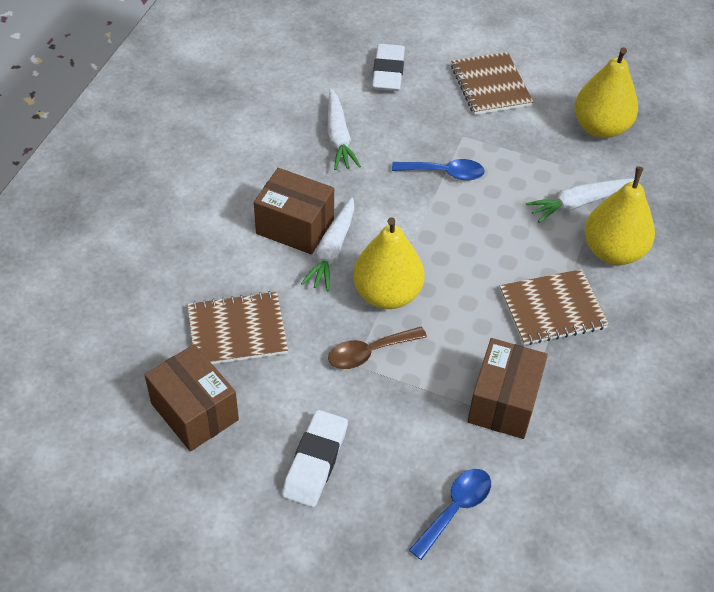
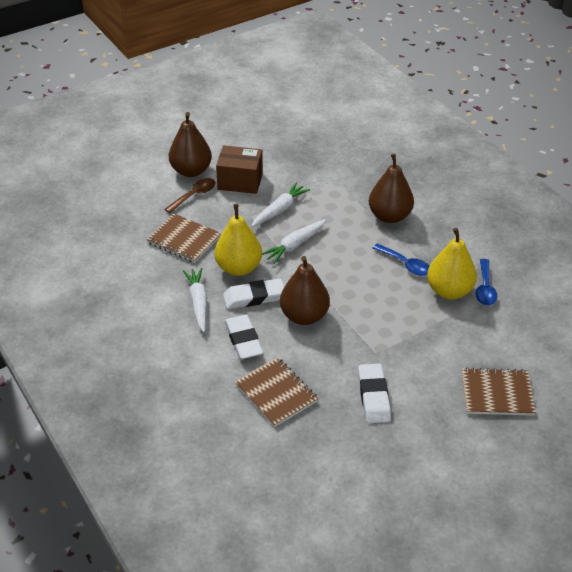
brown box: 3 -> 1
brown pear: 0 -> 3
white eraser: 2 -> 3
yellow pear: 3 -> 2

